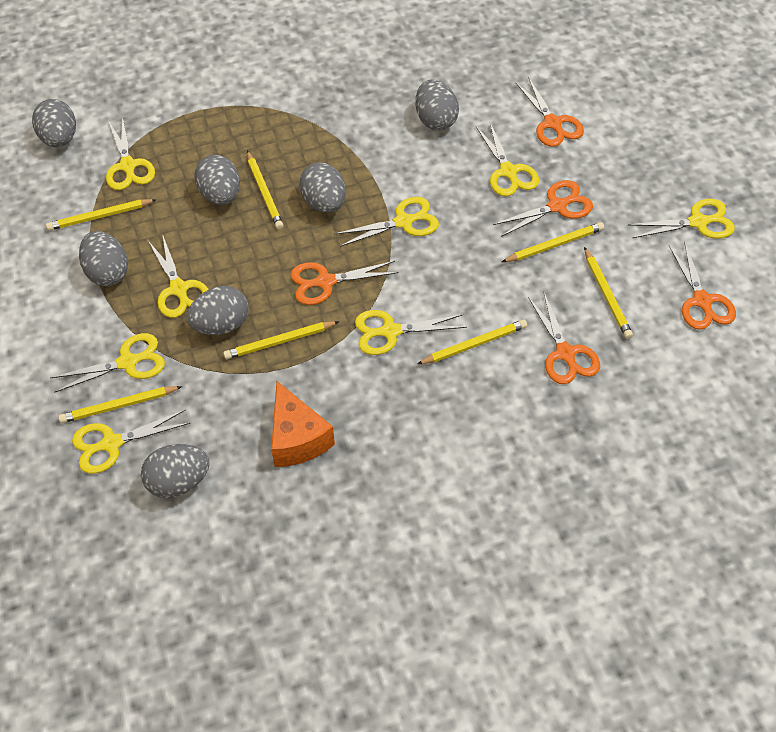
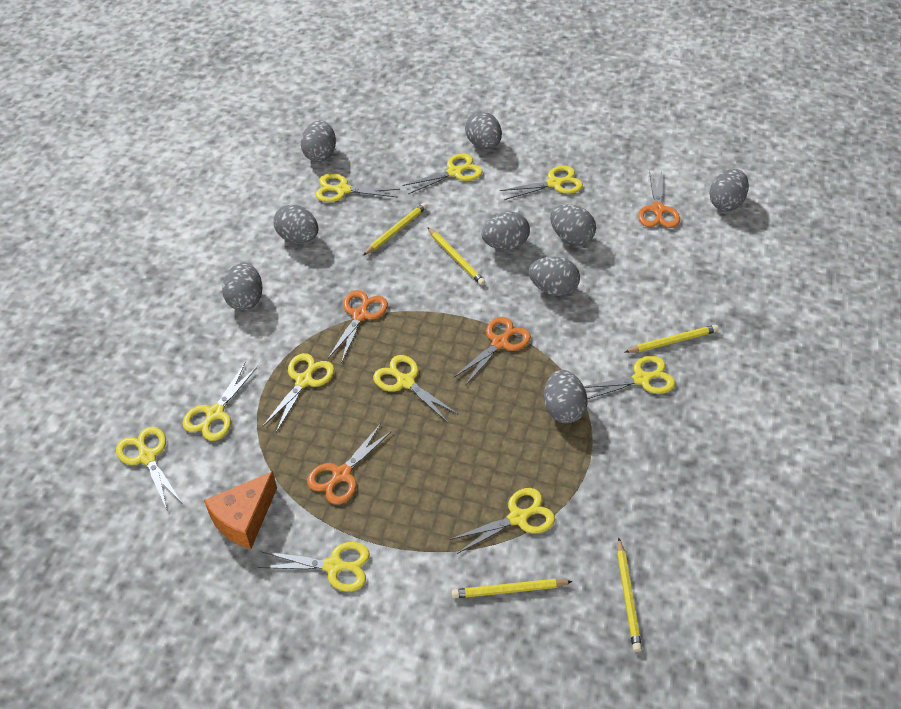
grey egg: 7 -> 9
orange scissors: 5 -> 4
yellow pencil: 7 -> 5
yellow scissors: 8 -> 10

